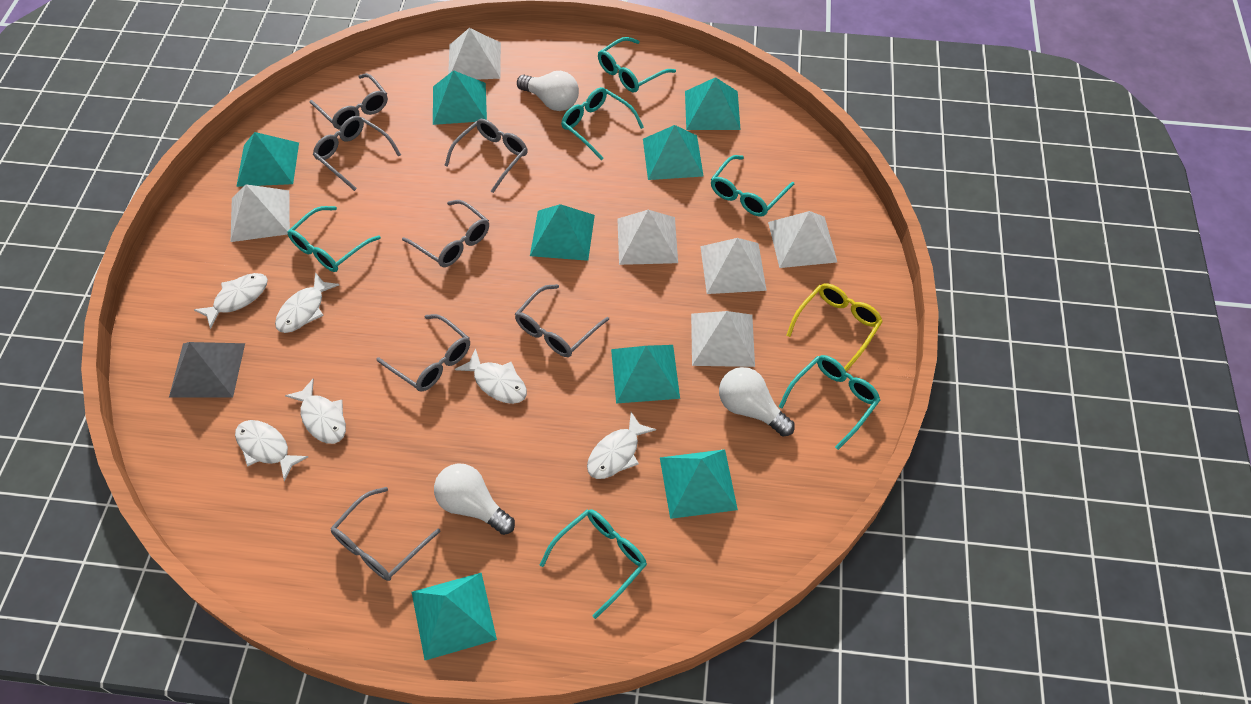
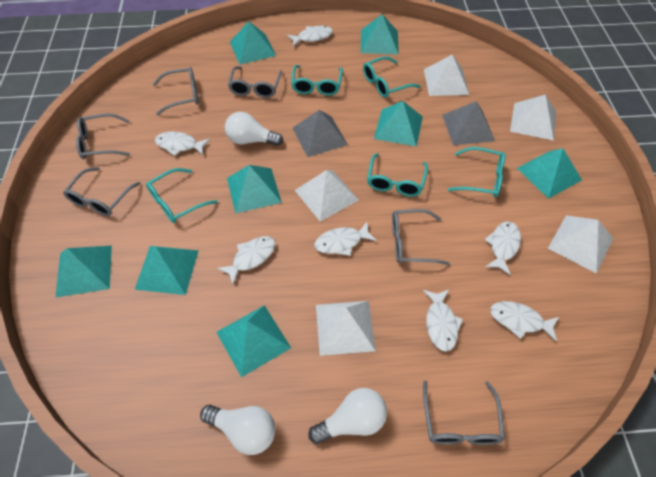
grey glasses: 7 -> 6
grey pyramid: 1 -> 2
turquoise glasses: 6 -> 5
white fish: 6 -> 7
white pyramid: 6 -> 5
yellow glasses: 1 -> 0

